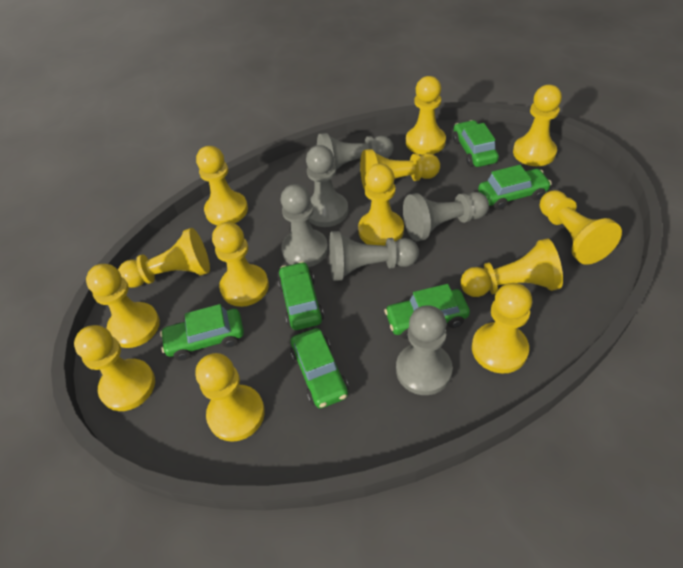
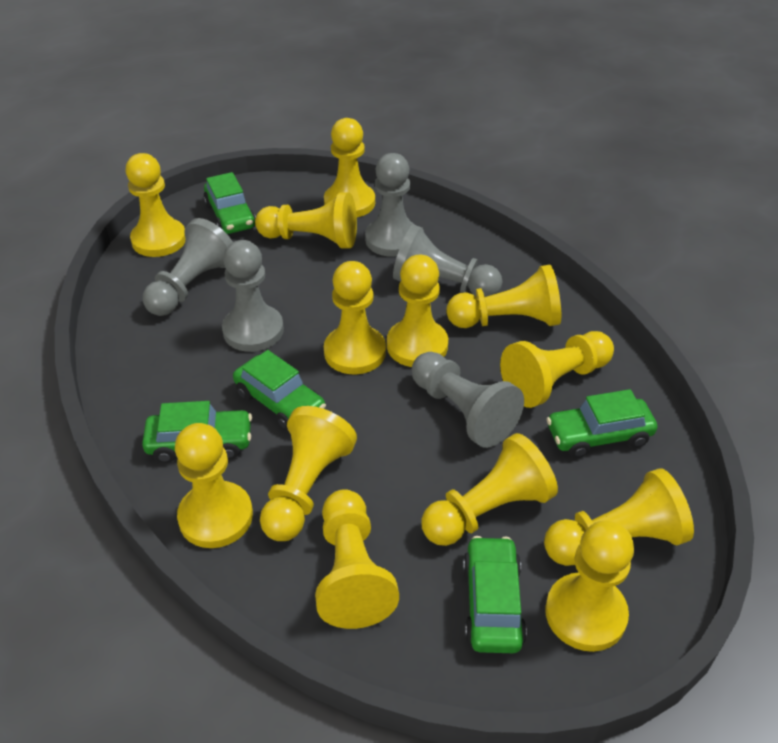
green car: 6 -> 5
grey pawn: 6 -> 5

